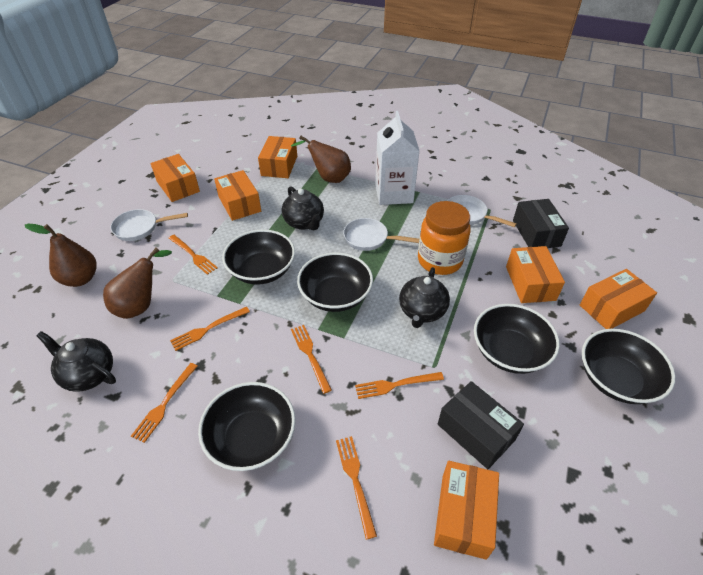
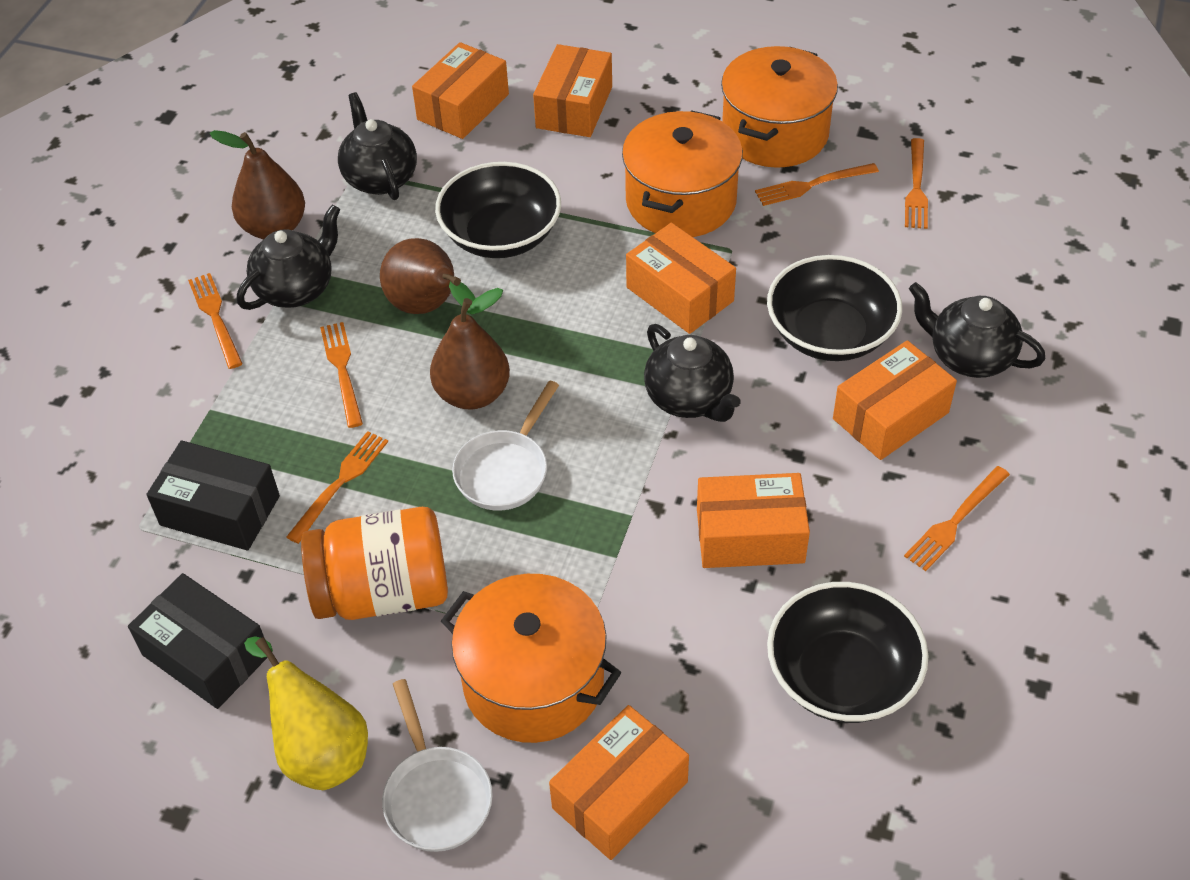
black bowl: 5 -> 3
black teapot: 3 -> 4
orange pot: 0 -> 3
white carton: 1 -> 0
white pan: 3 -> 2
yellow pear: 0 -> 1

